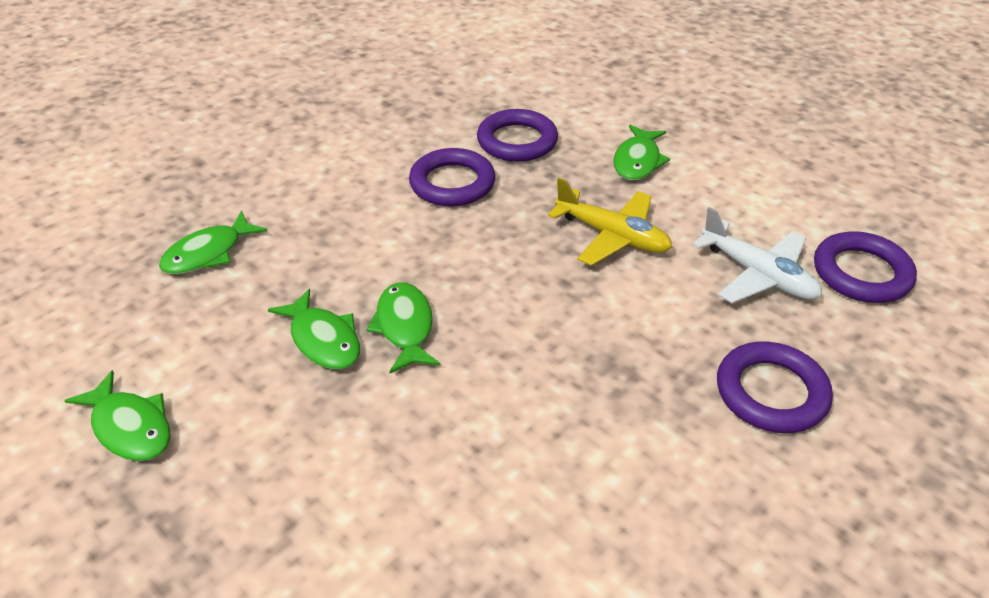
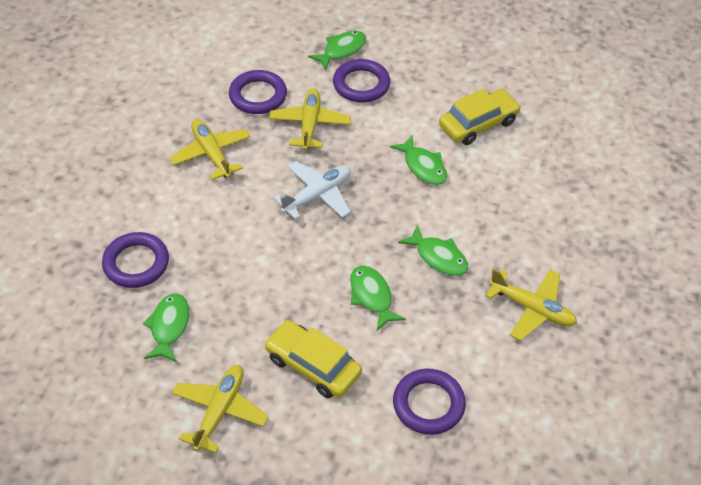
yellow car: 0 -> 2
yellow plane: 1 -> 4

